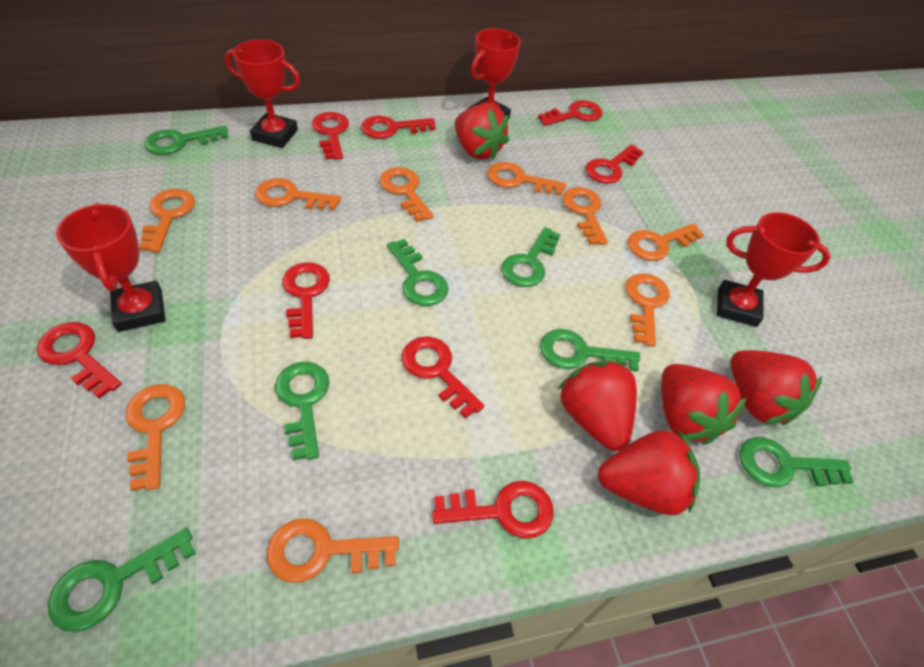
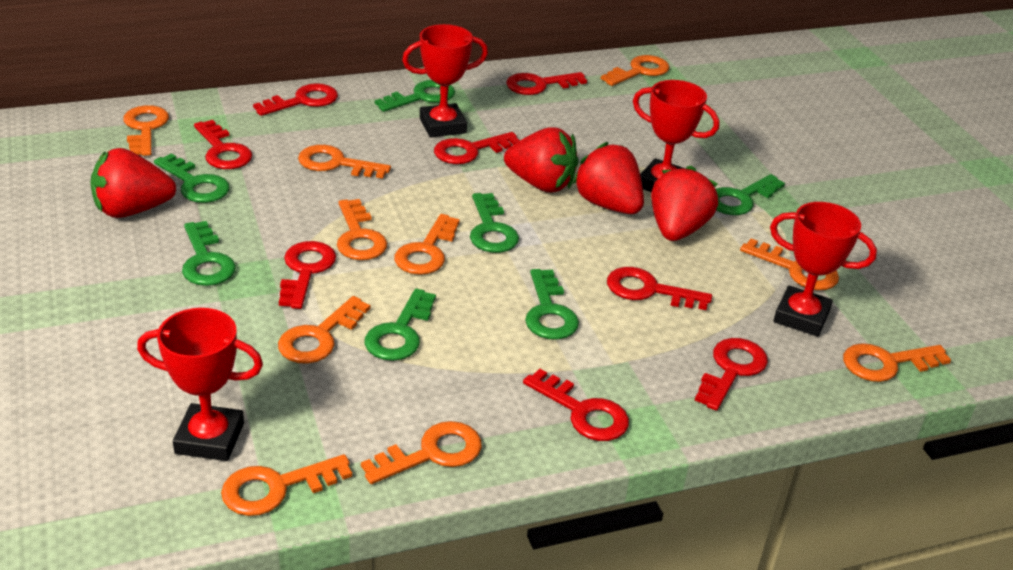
orange key: 9 -> 10
red strawberry: 5 -> 4

